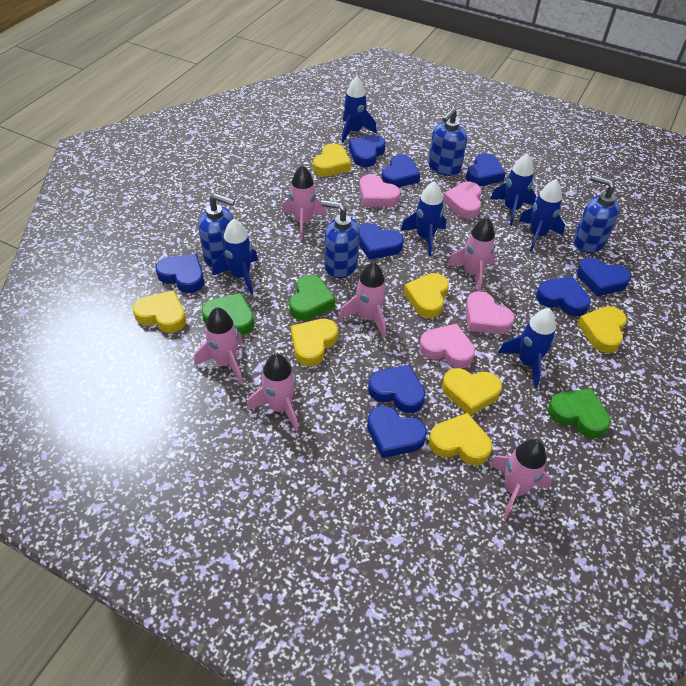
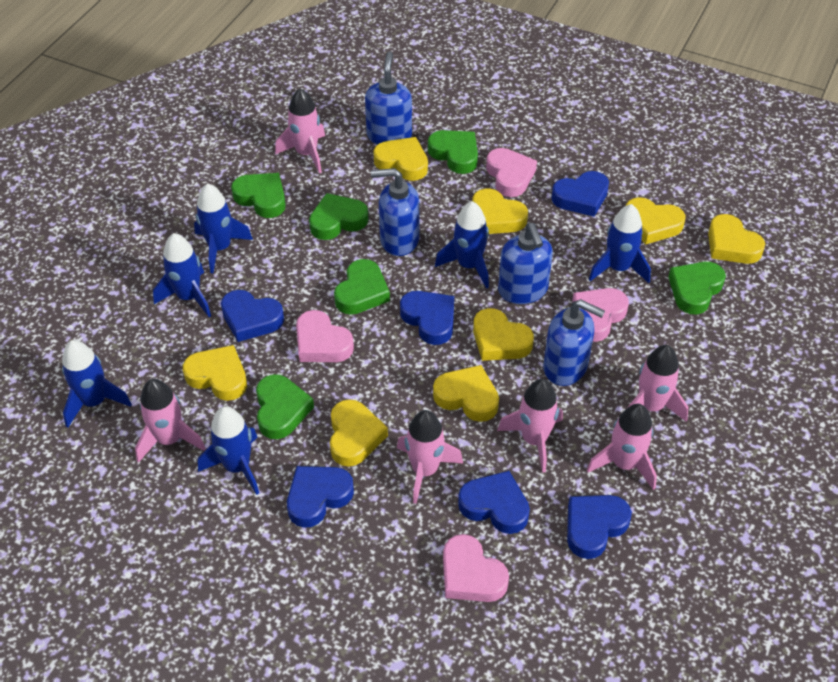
blue heart: 9 -> 6
green heart: 3 -> 6
yellow heart: 7 -> 8

